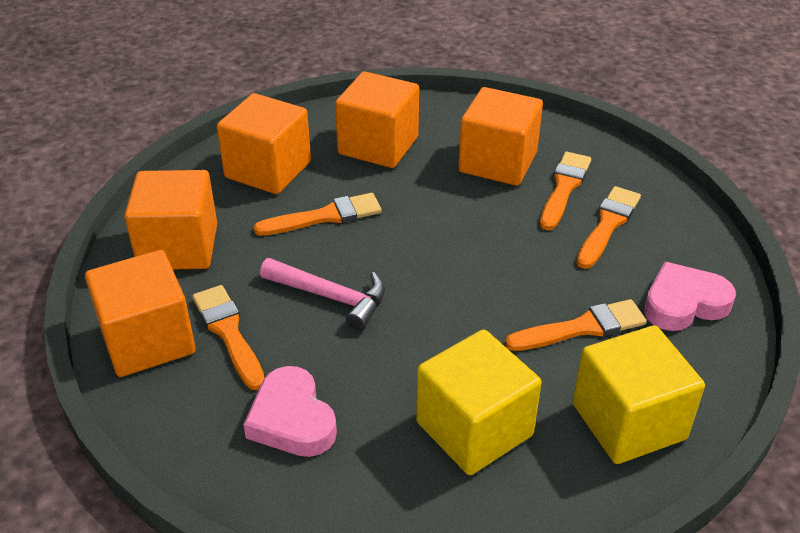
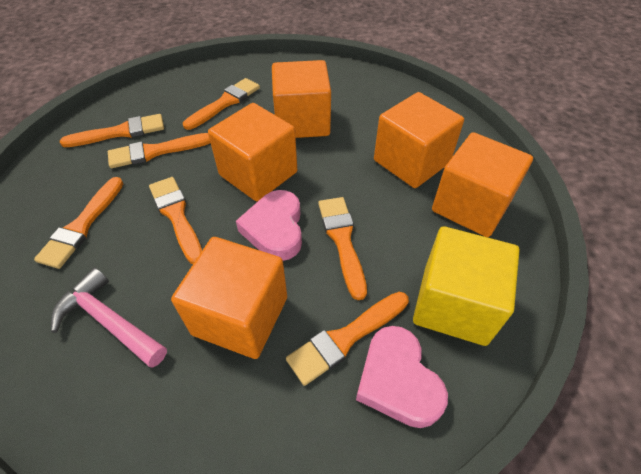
orange brush: 5 -> 7
yellow cube: 2 -> 1

